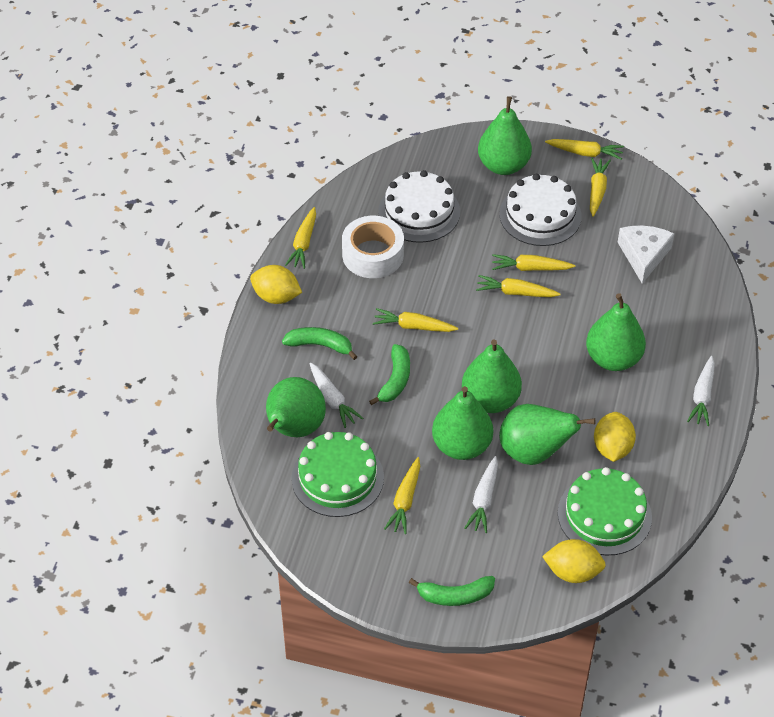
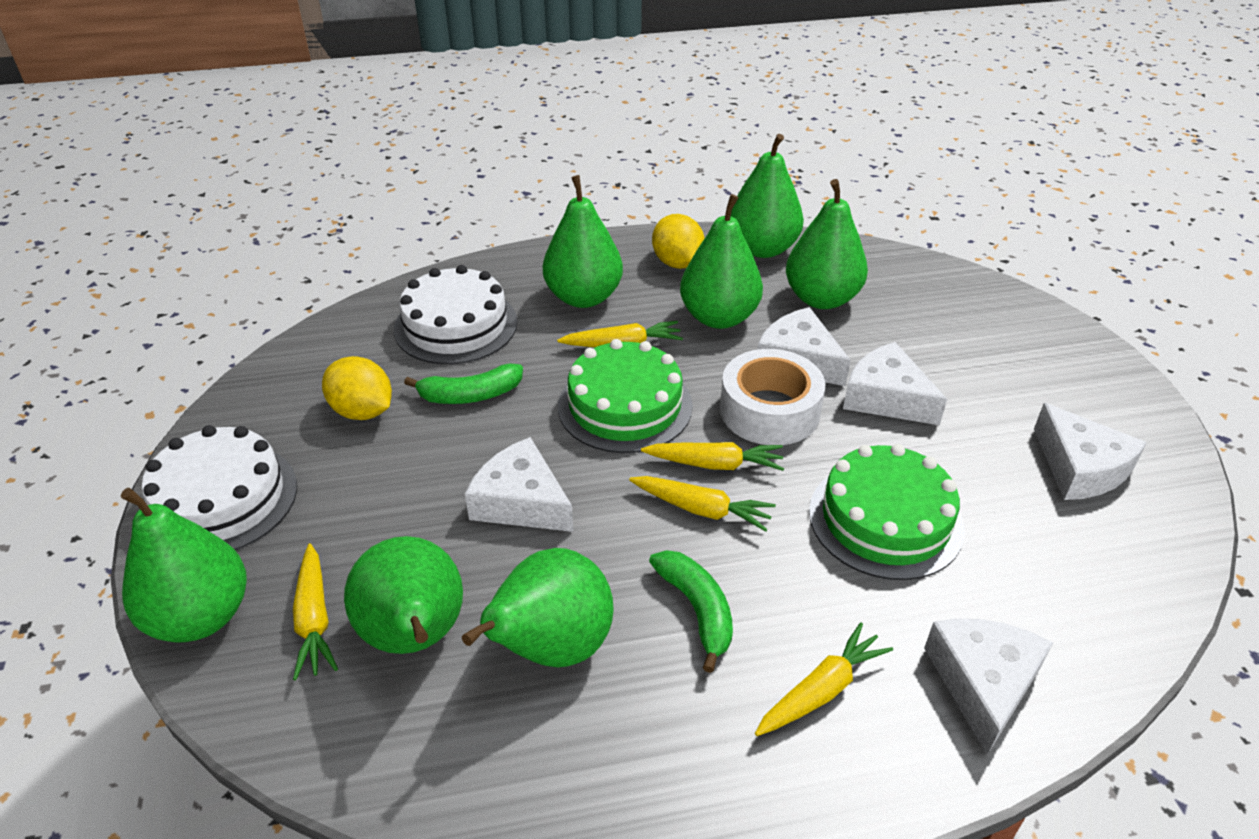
green banana: 3 -> 2
green pear: 6 -> 7
white carrot: 3 -> 0
white cheese: 1 -> 5
yellow carrot: 7 -> 5
yellow lemon: 3 -> 2

